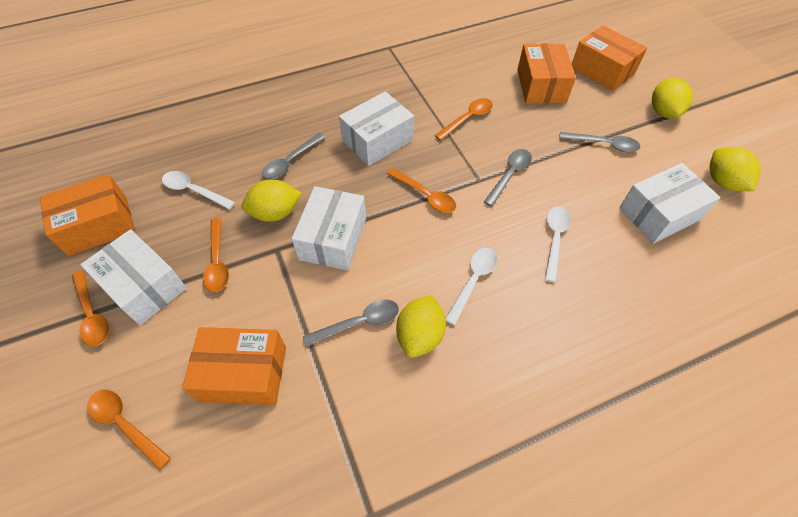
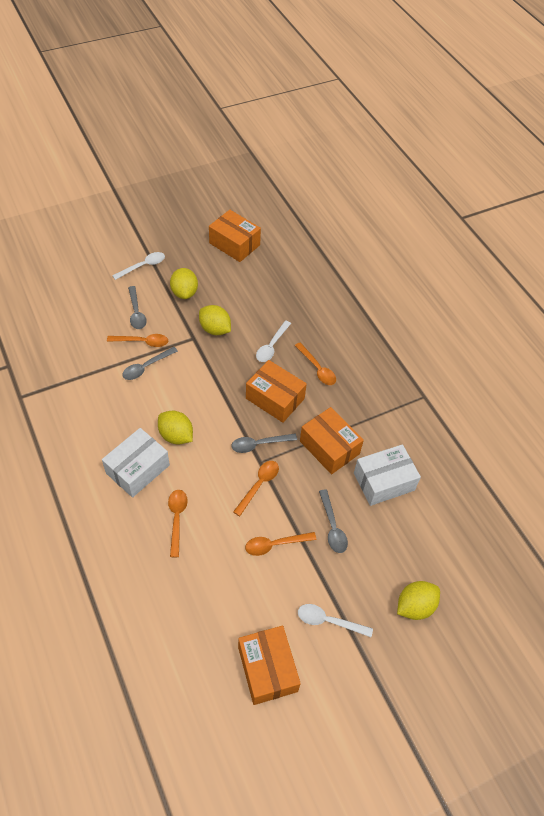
white box: 4 -> 2

